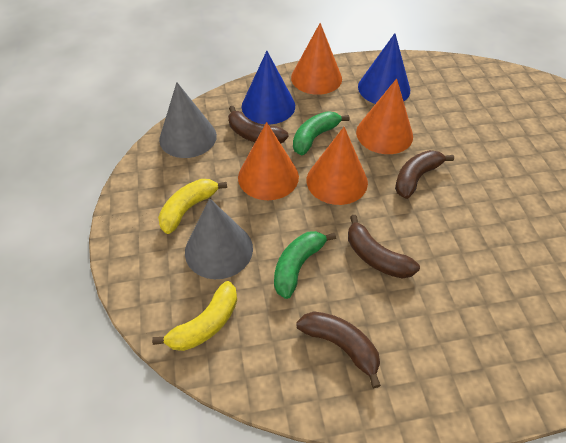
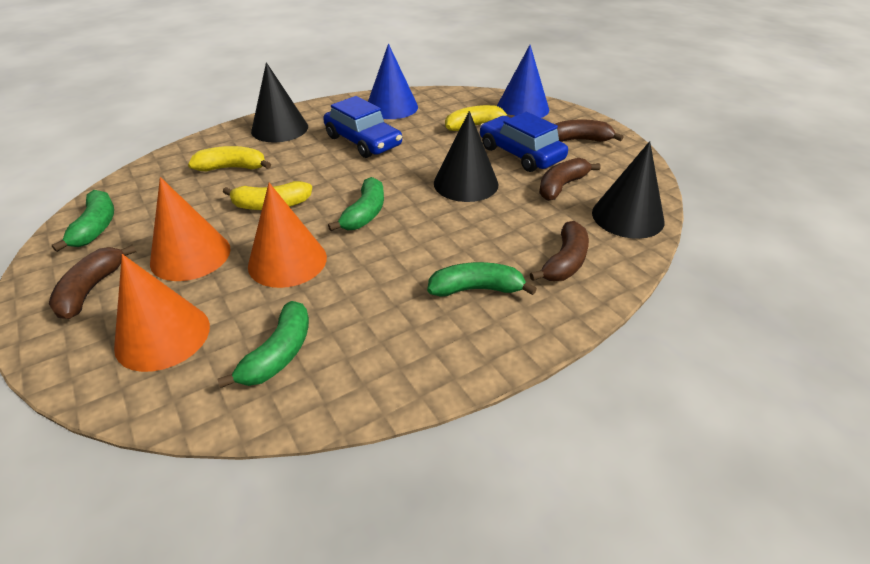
black cone: 0 -> 3
blue car: 0 -> 2
green banana: 2 -> 4
grey cone: 2 -> 0
orange cone: 4 -> 3
yellow banana: 2 -> 3

